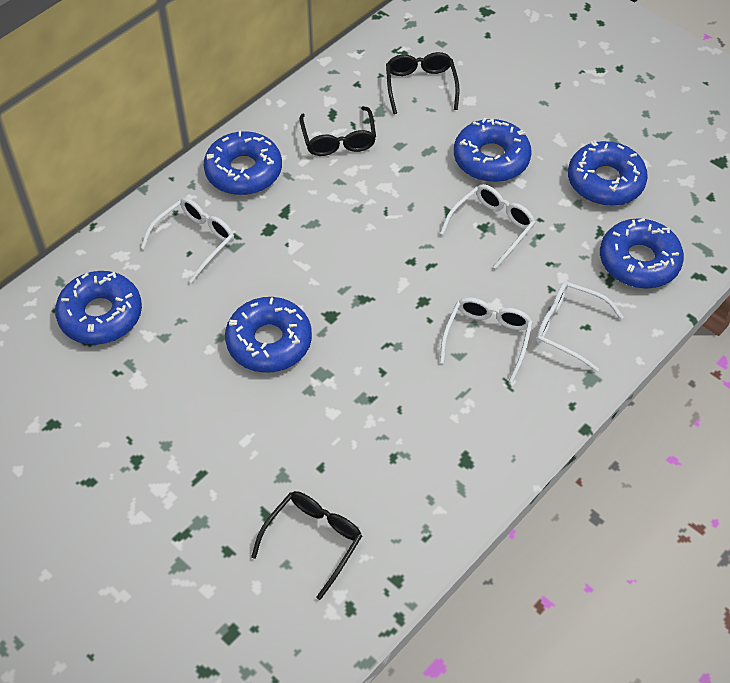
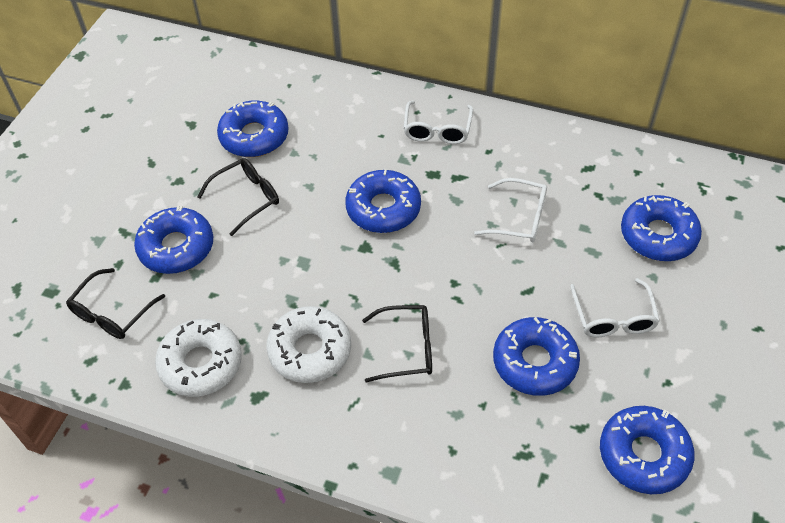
white donut: 0 -> 2
white glasses: 4 -> 3

